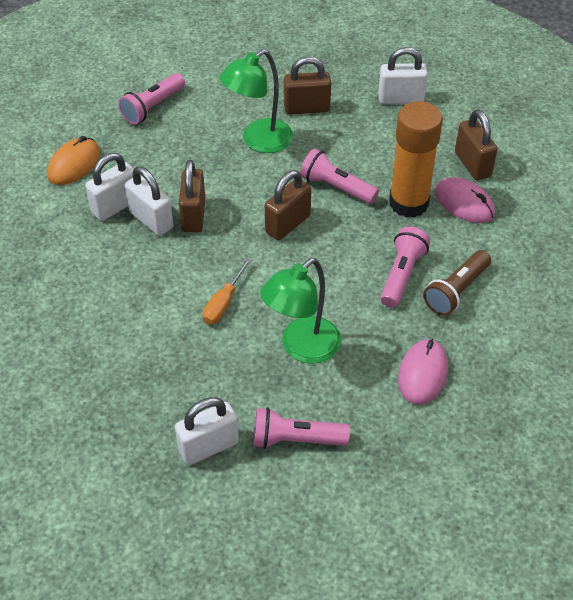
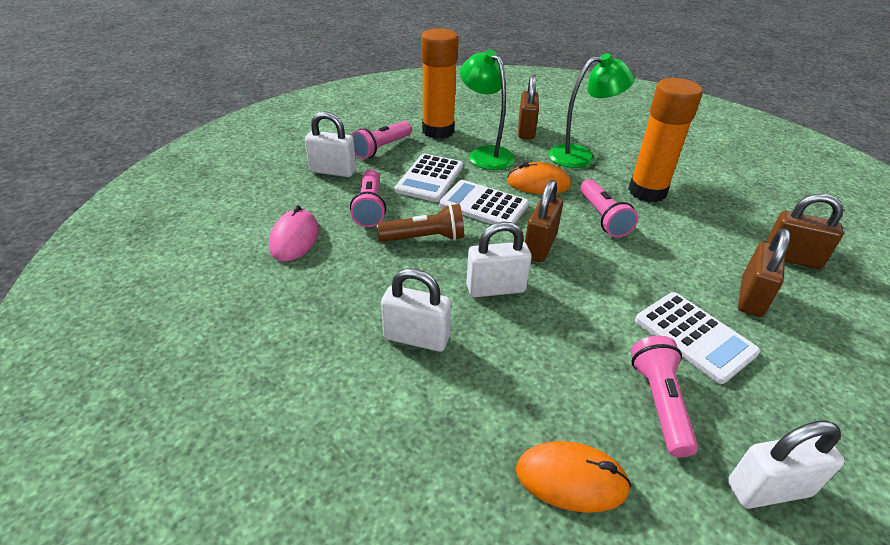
orange glue stick: 1 -> 2
orange mouse: 1 -> 2
orange screwdriver: 1 -> 0
pink mouse: 2 -> 1
white calculator: 0 -> 3

